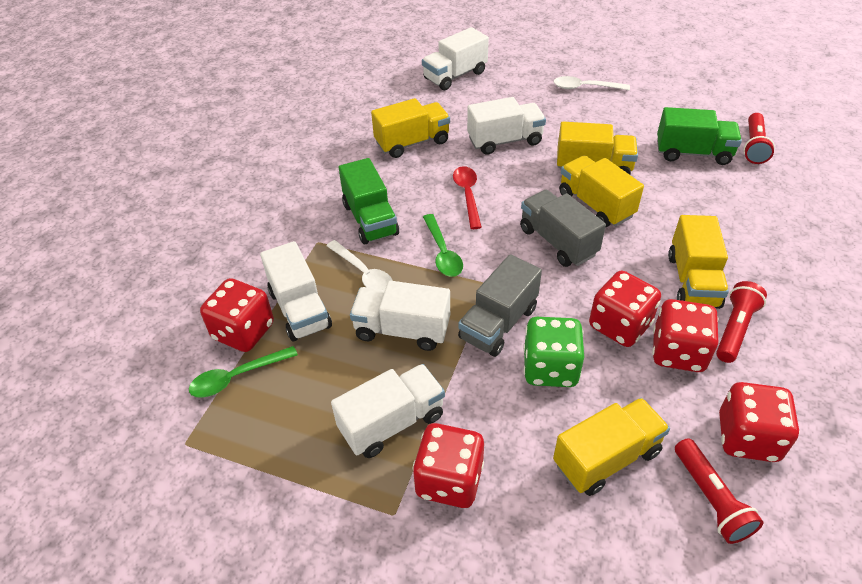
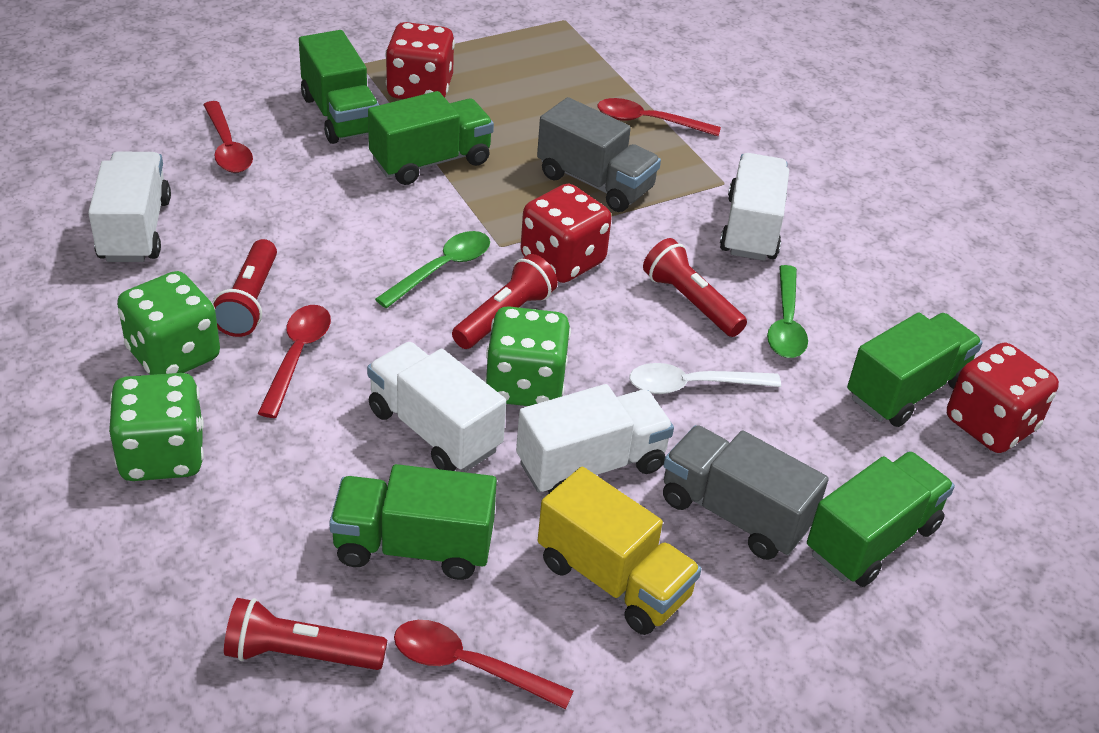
green dice: 1 -> 3
green truck: 2 -> 5
red dice: 5 -> 3
red flashlight: 3 -> 4
red spoon: 1 -> 4
white spoon: 2 -> 1
white truck: 5 -> 4
yellow truck: 5 -> 1

